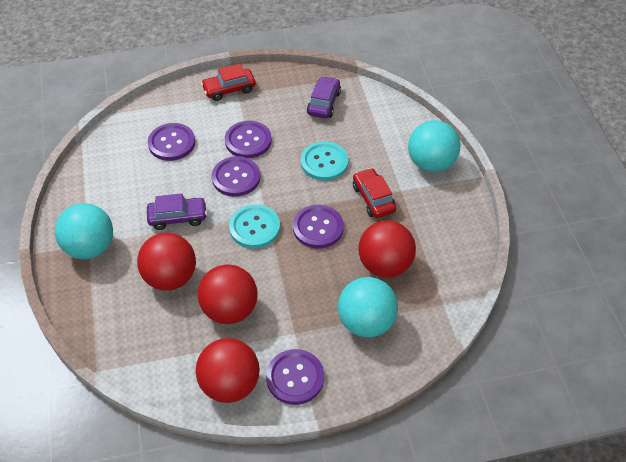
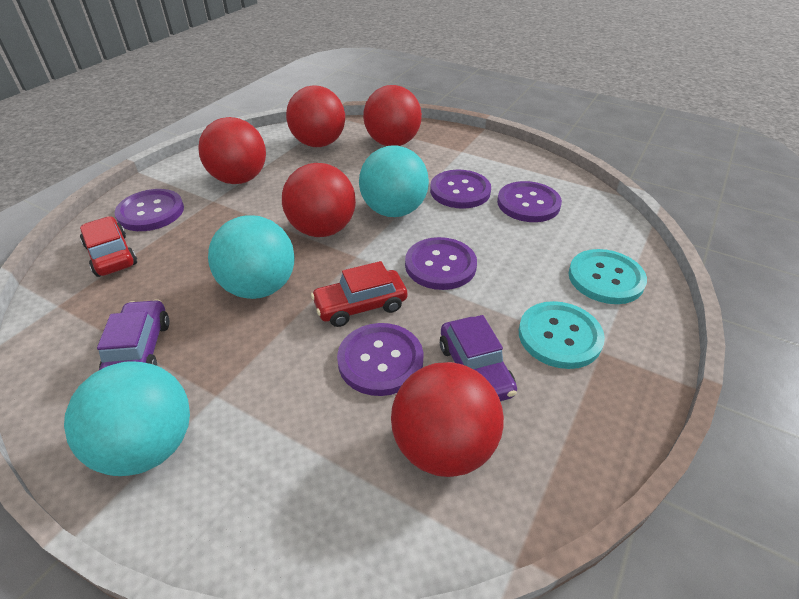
red ball: 4 -> 5

